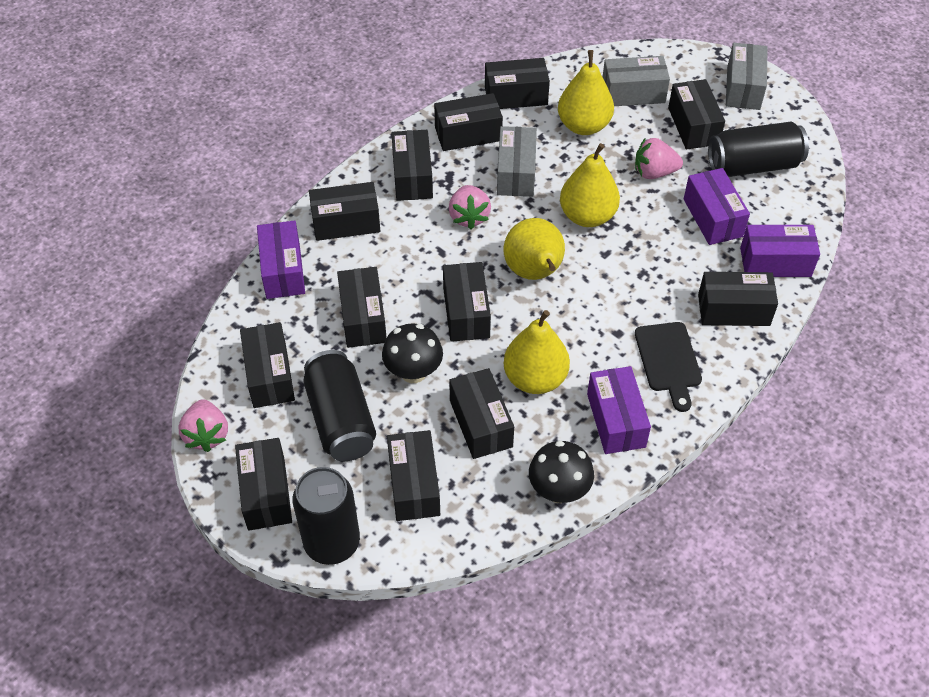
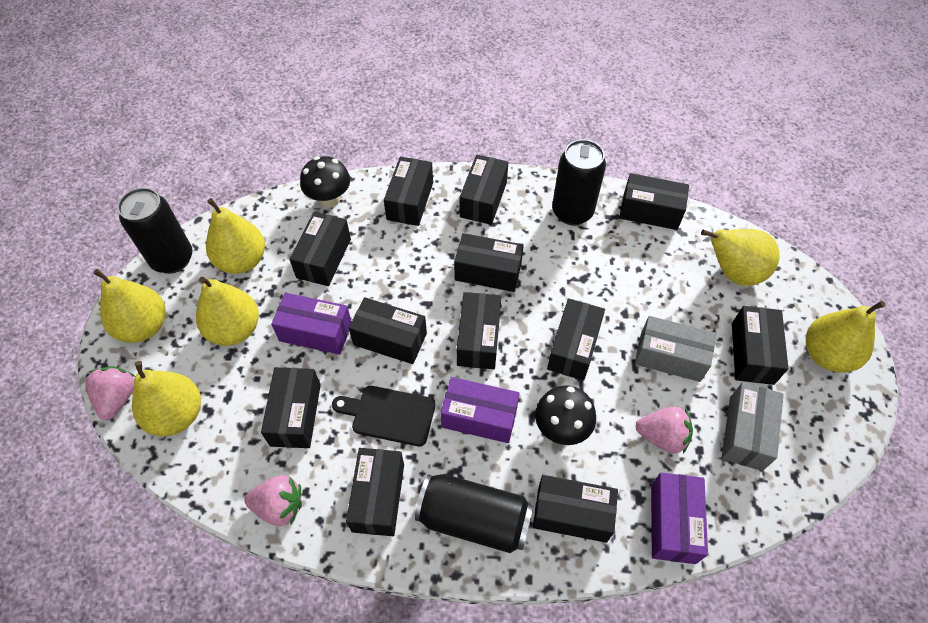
grey box: 3 -> 2
purple box: 4 -> 3
yellow pear: 4 -> 6

